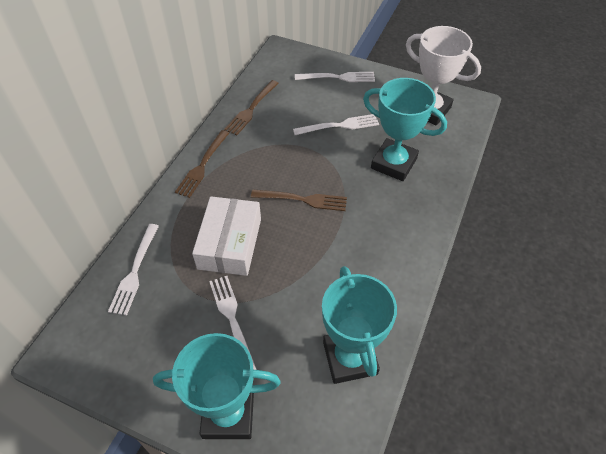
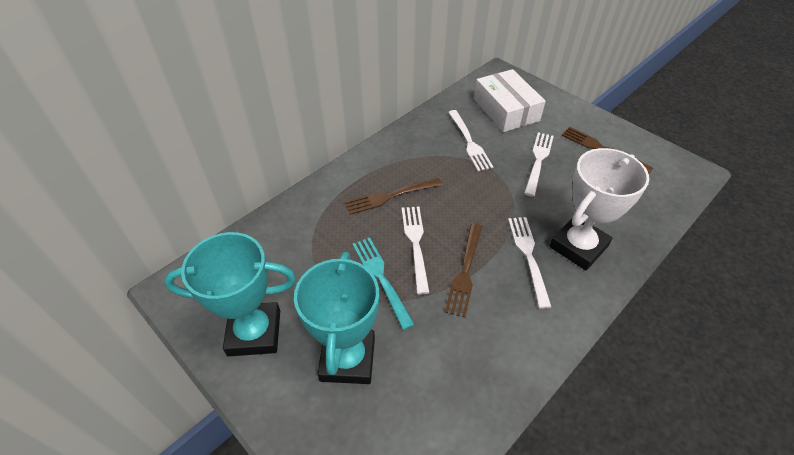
turquoise fork: 0 -> 1
turquoise trophy: 3 -> 2

